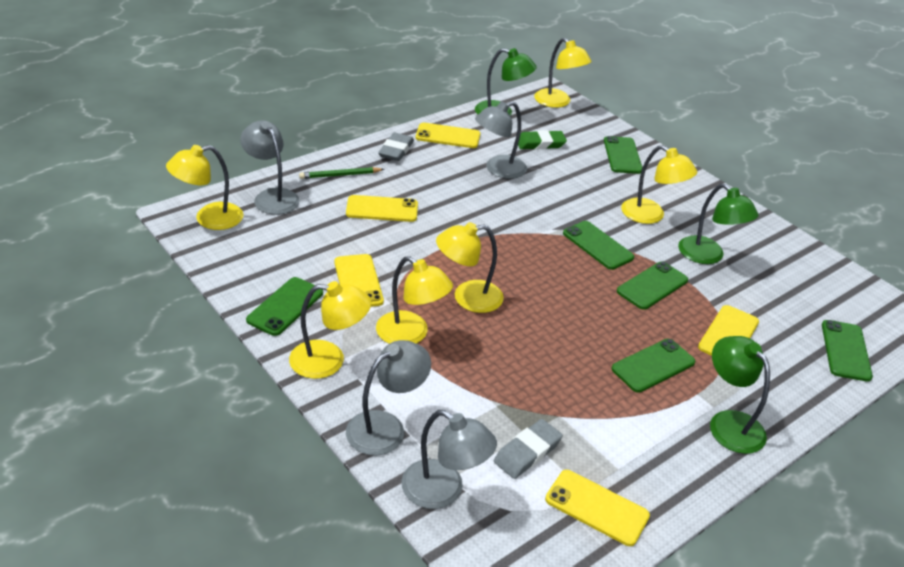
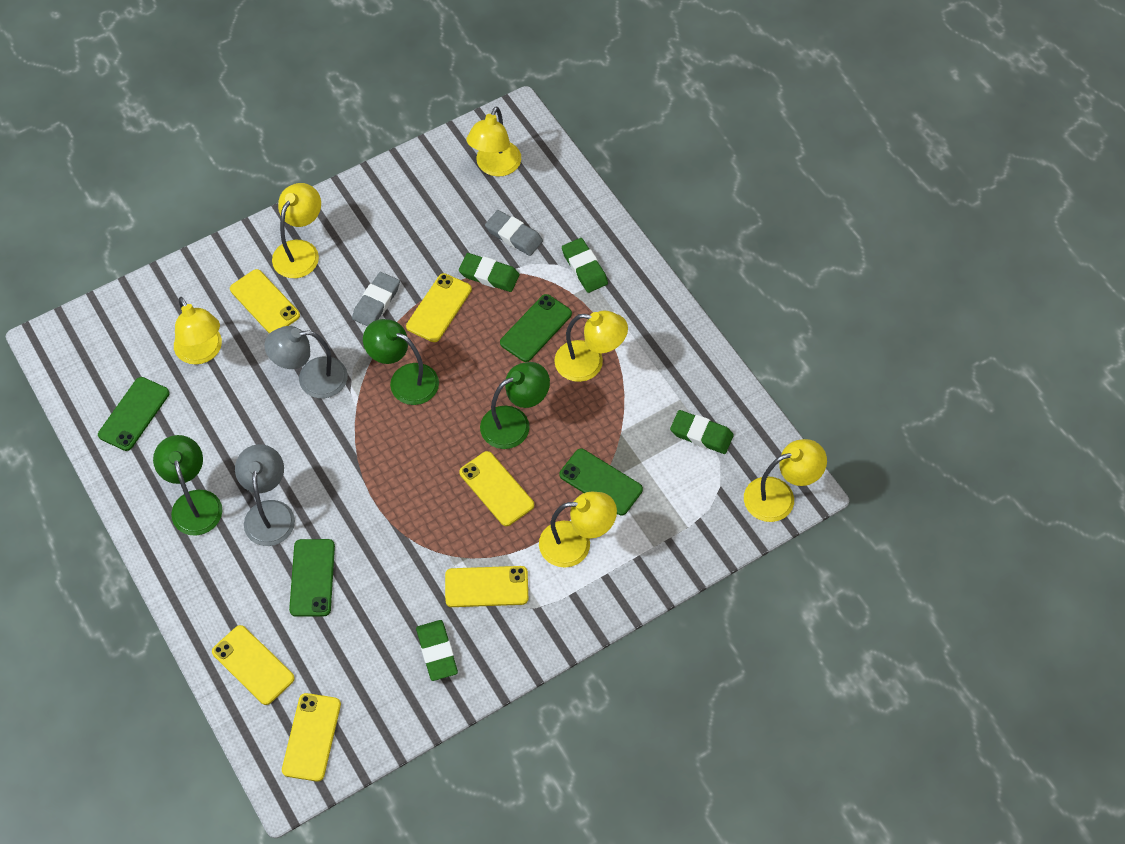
green eraser: 1 -> 4
green pencil: 1 -> 0
green phone: 6 -> 4
grey lamp: 4 -> 2
yellow phone: 5 -> 6

